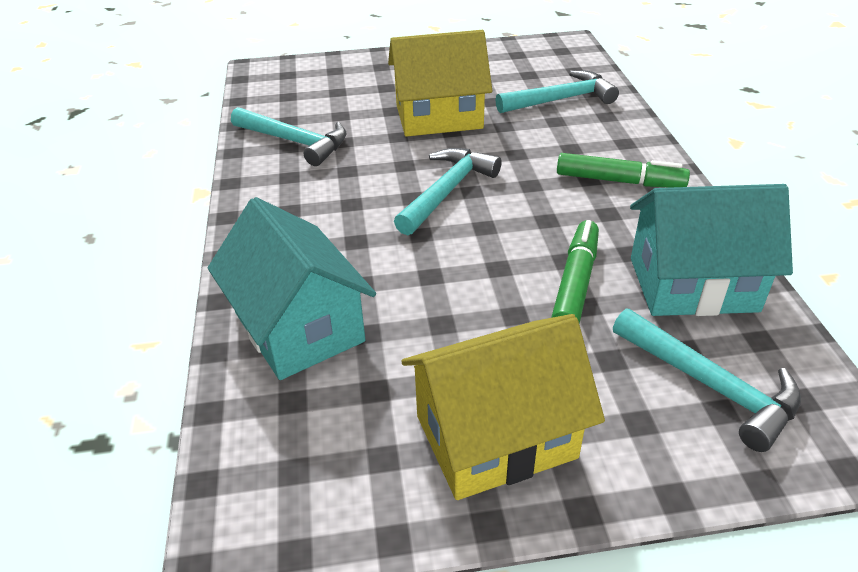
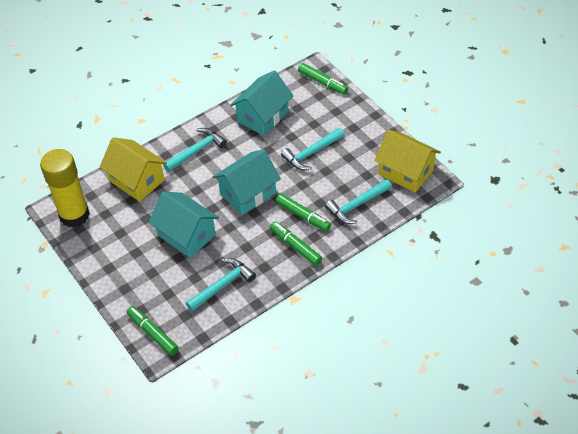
green marker: 2 -> 4
turquoise house: 2 -> 3
yellow glue stick: 0 -> 1

